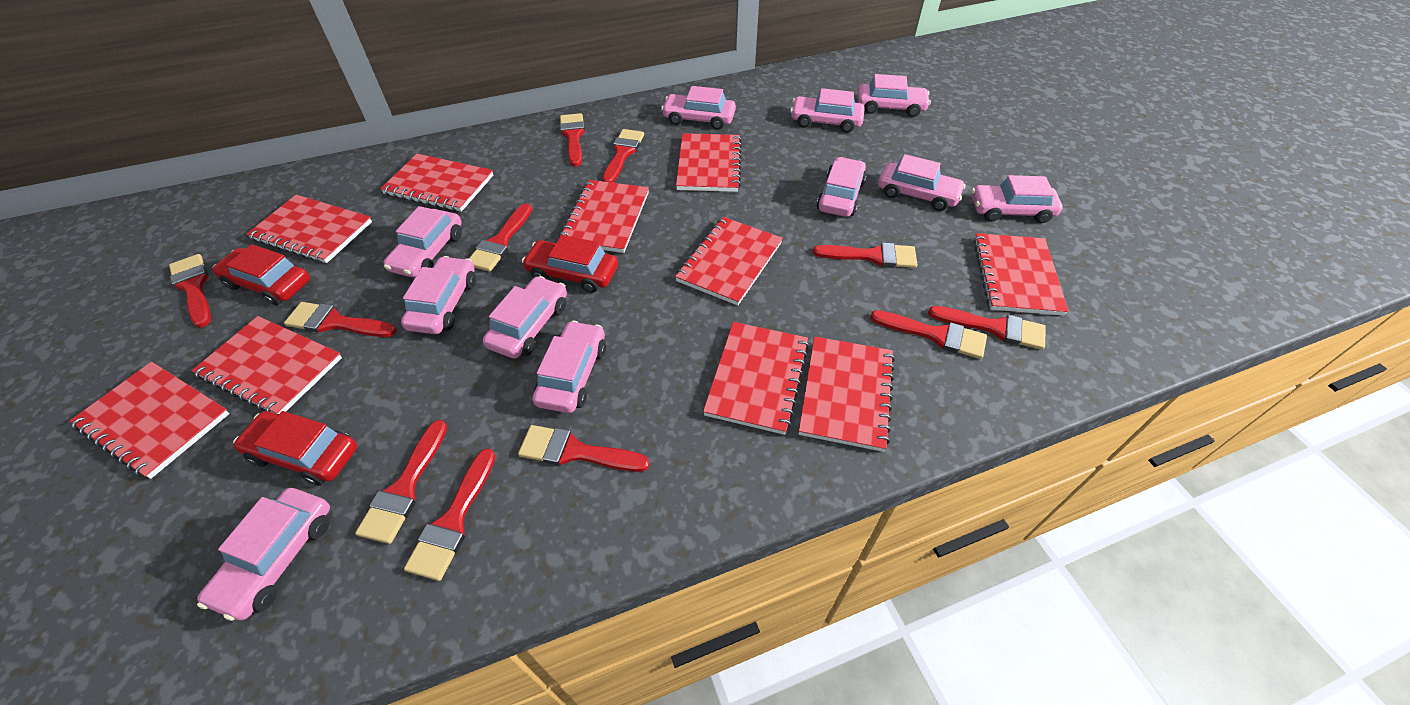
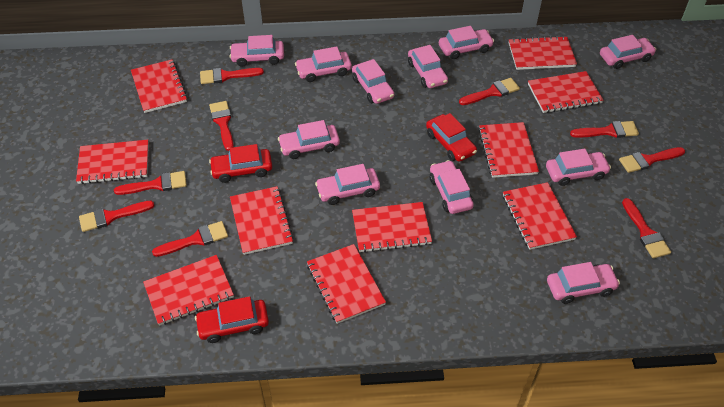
red brush: 11 -> 9

